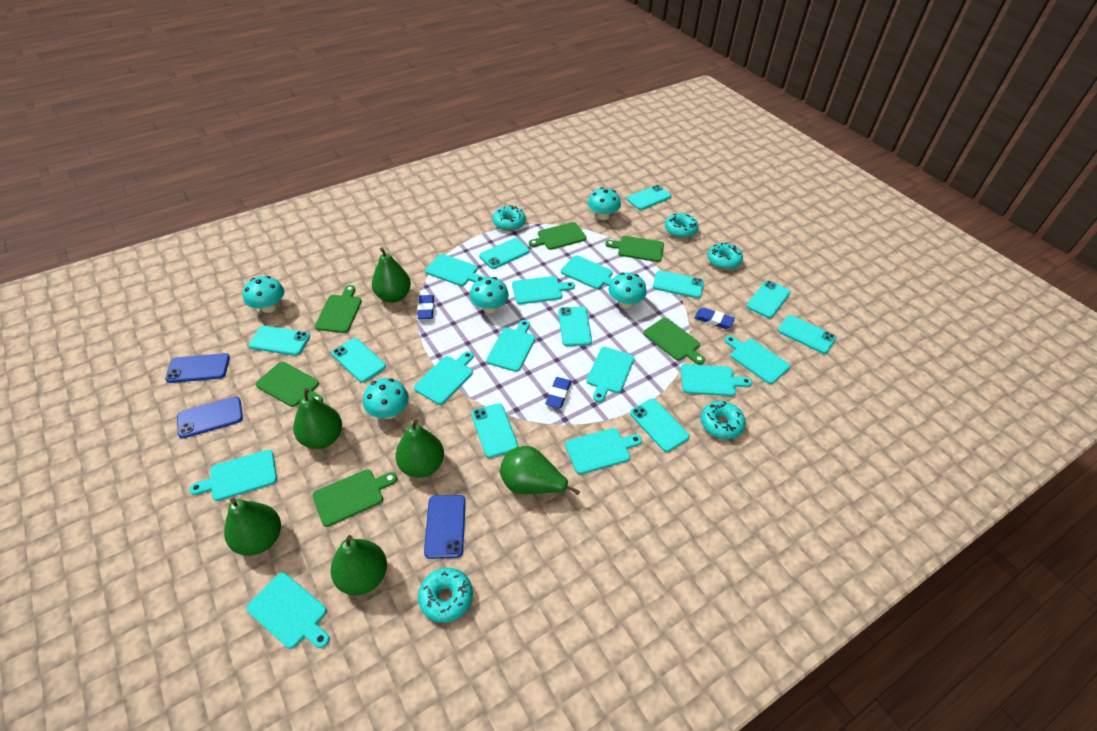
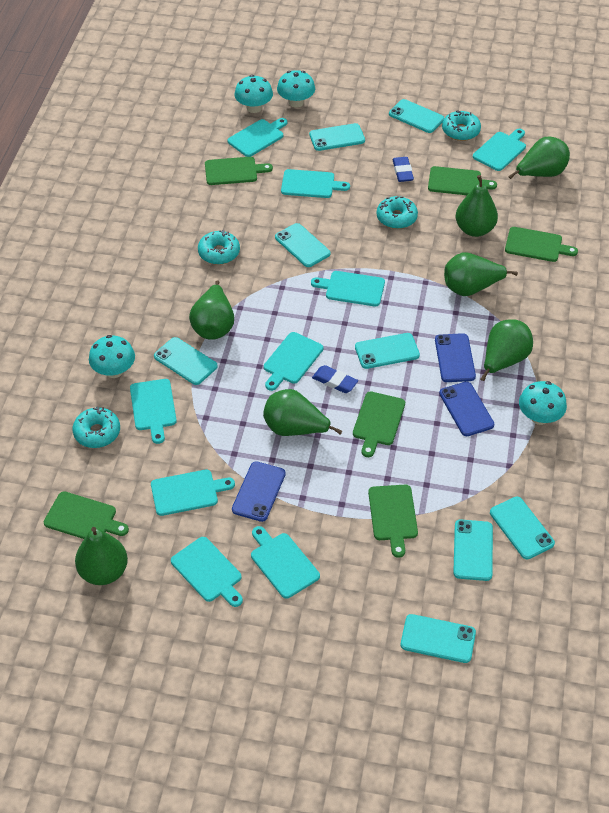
blue eraser: 3 -> 2
green pear: 6 -> 7
turquoise cutting board: 11 -> 9
turquoise donut: 5 -> 4
turquoise mushroom: 5 -> 4
turquoise phone: 10 -> 8

